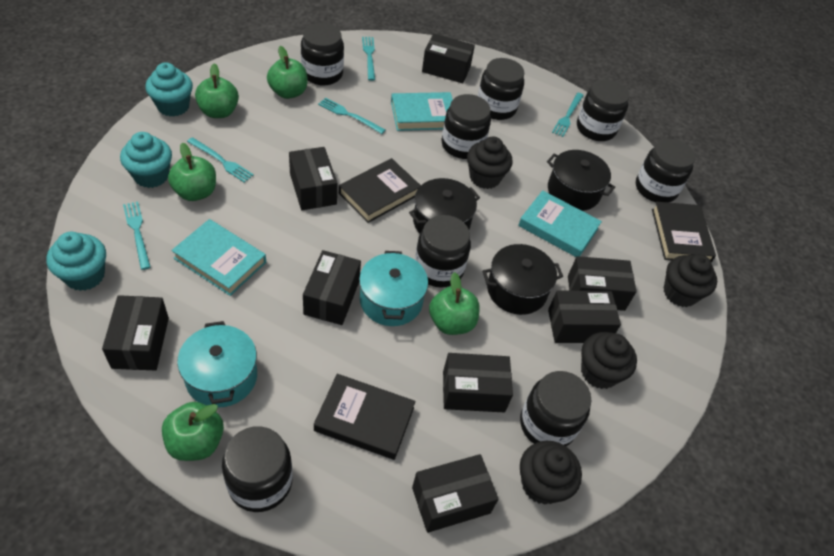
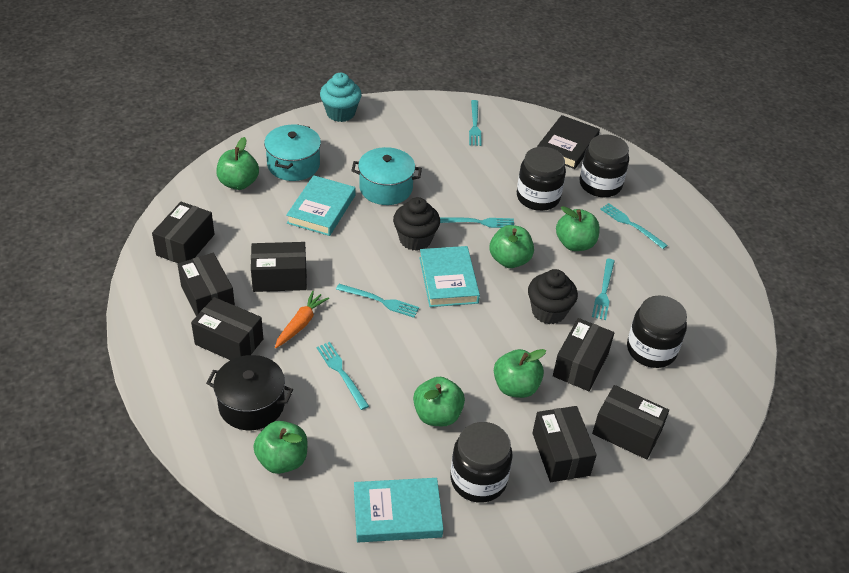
black book: 3 -> 1
black box: 8 -> 7
black cupcake: 4 -> 2
black jar: 8 -> 4
black pot: 3 -> 1
green apple: 5 -> 6
orange carrot: 0 -> 1
turquoise cupcake: 3 -> 1
turquoise fork: 5 -> 6

